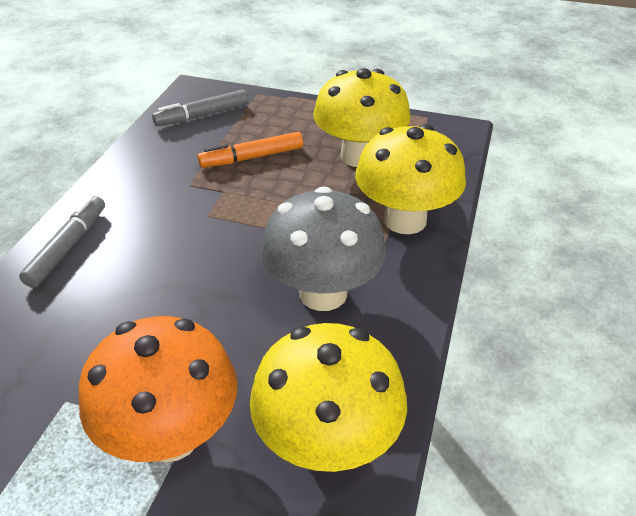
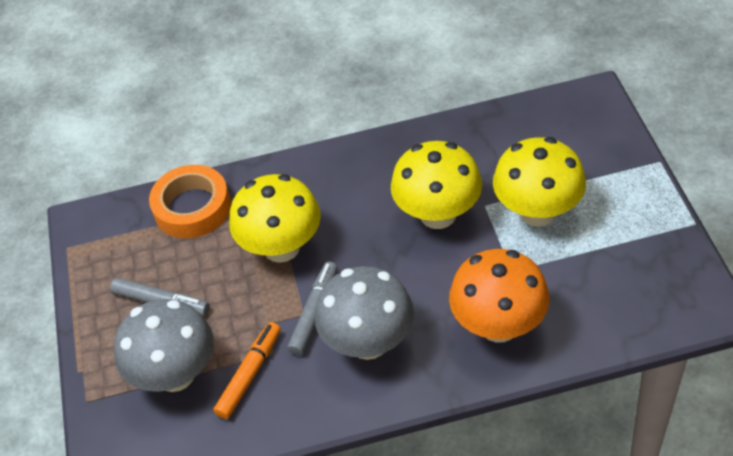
grey mushroom: 1 -> 2
orange tape: 0 -> 1

